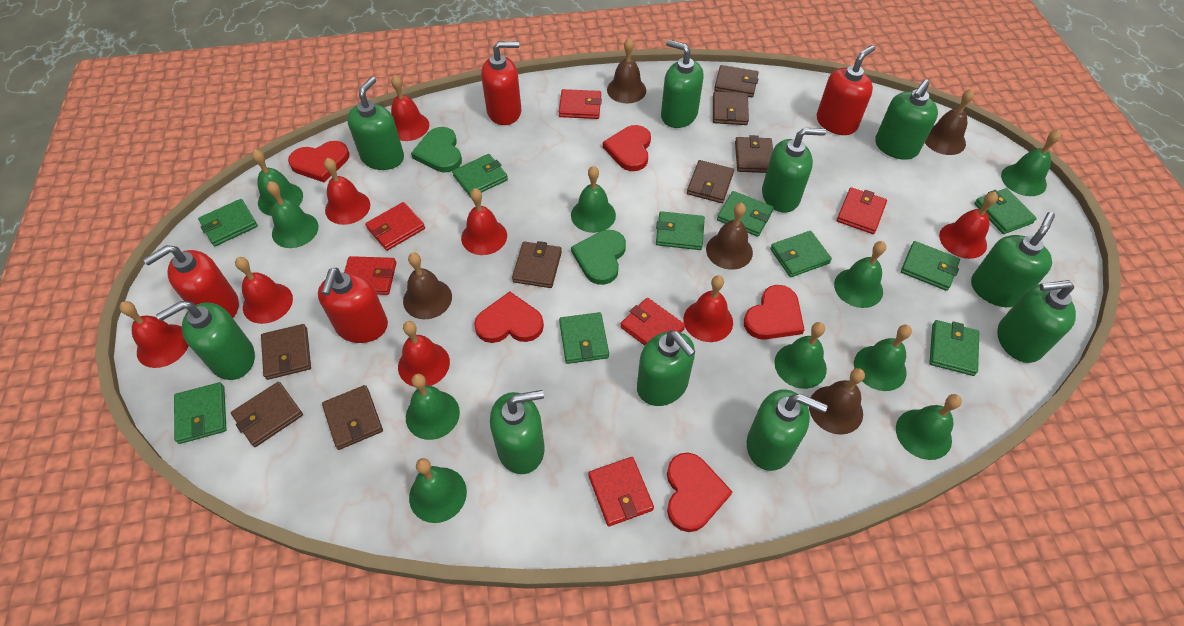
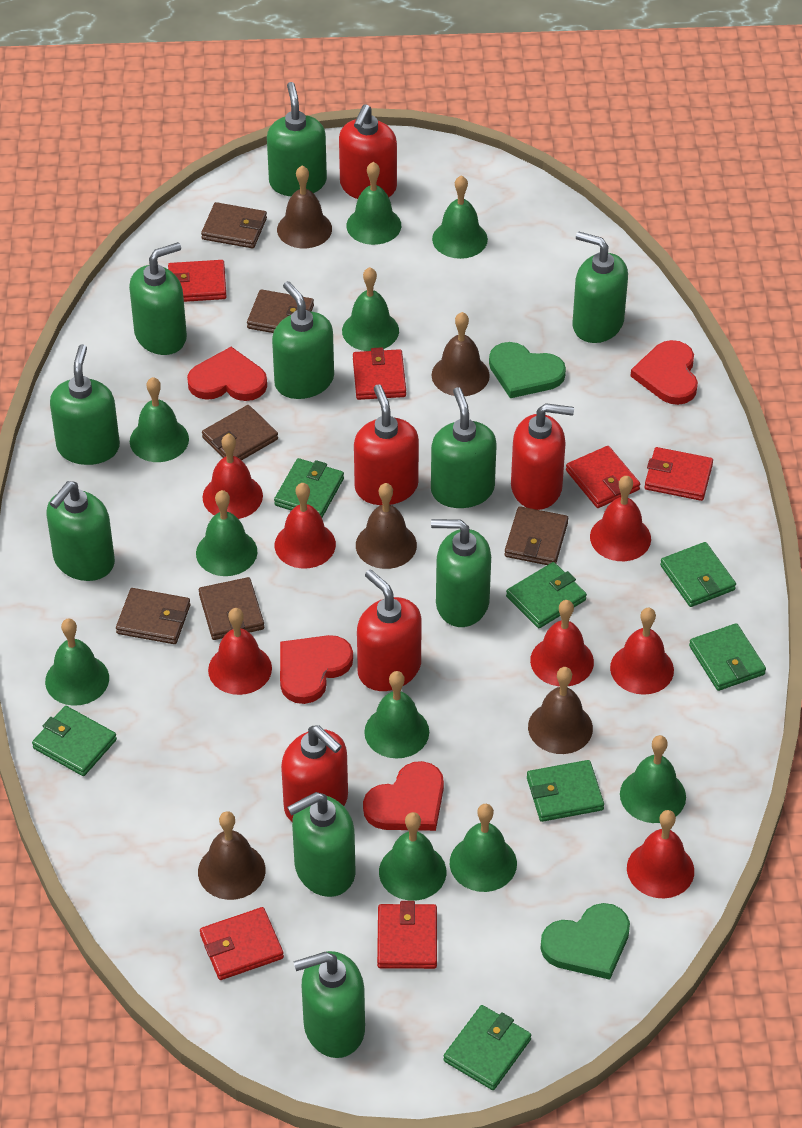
brown wallet: 8 -> 6
green wallet: 10 -> 7
red bell: 8 -> 7
red heart: 5 -> 4
red soap dispenser: 4 -> 5

